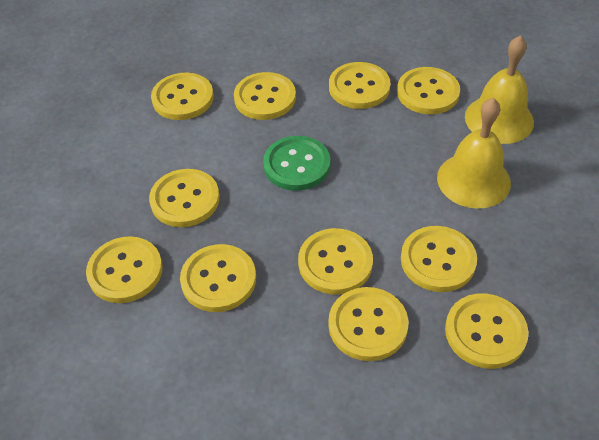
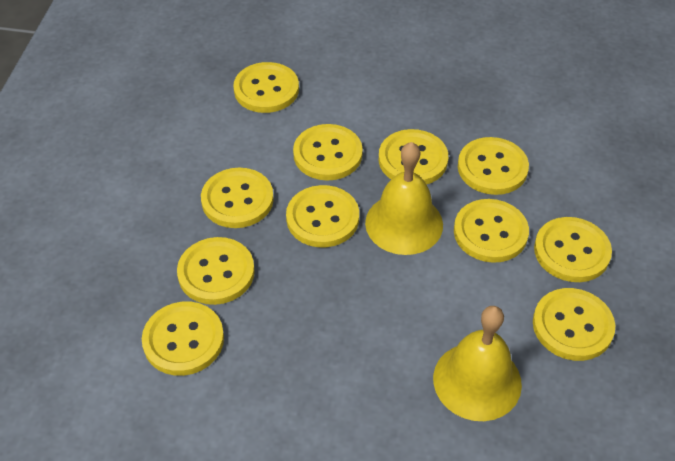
green button: 1 -> 0

